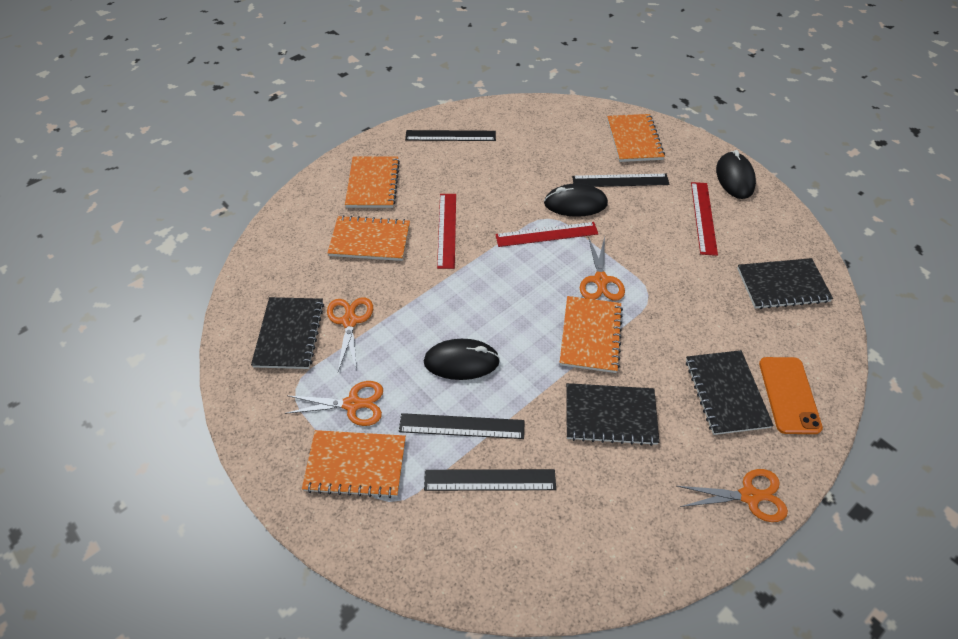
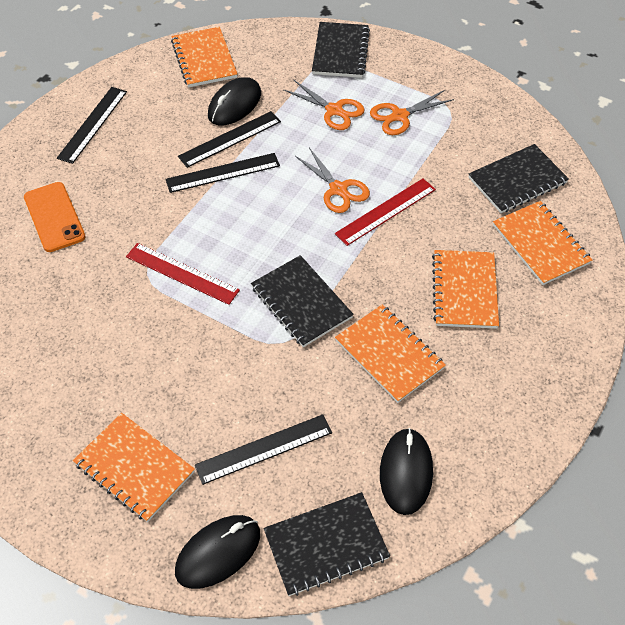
orange scissors: 4 -> 3
red ruler: 3 -> 2

